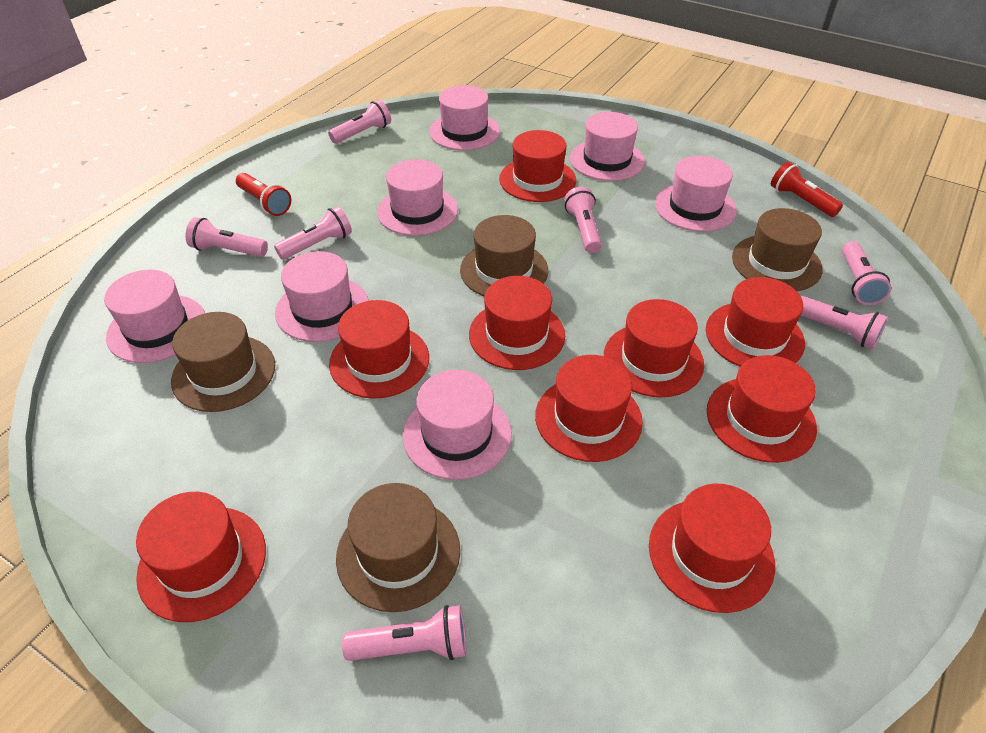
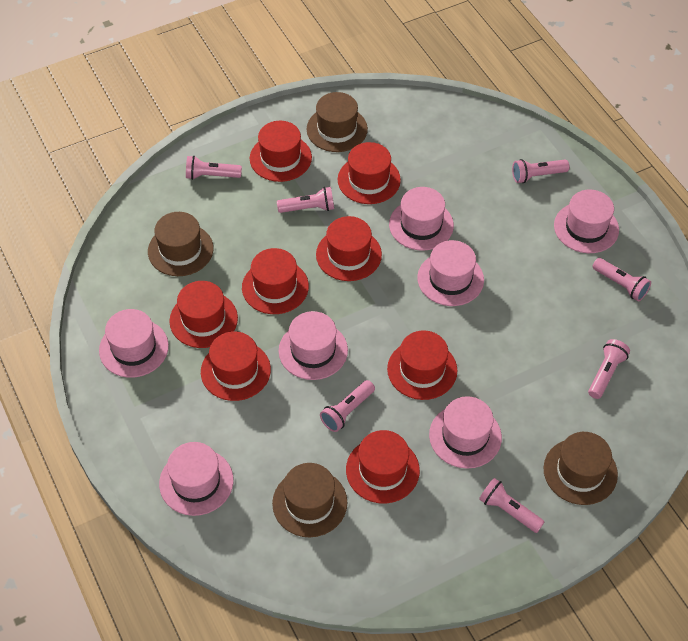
red flashlight: 2 -> 0
red hat: 9 -> 8

